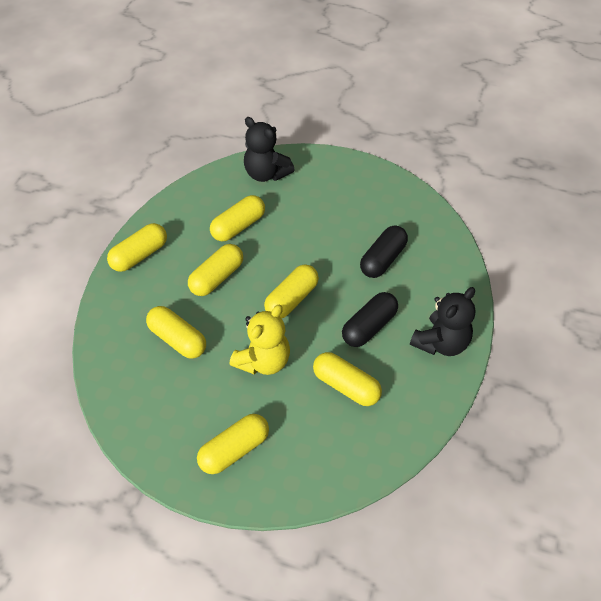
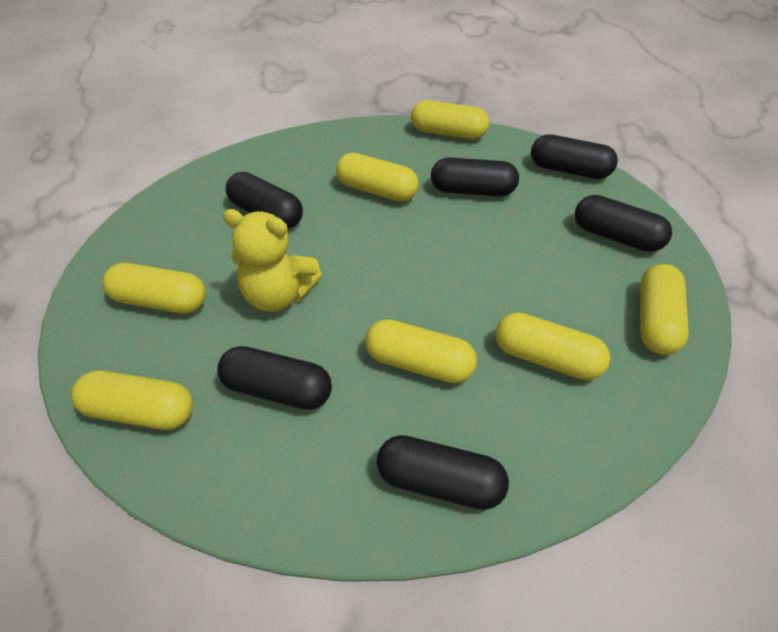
black capsule: 2 -> 6
black teddy bear: 2 -> 0

